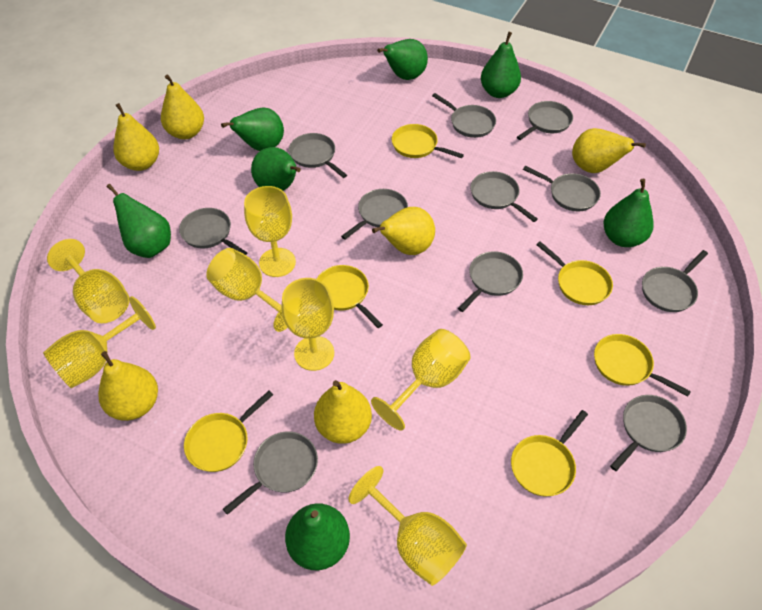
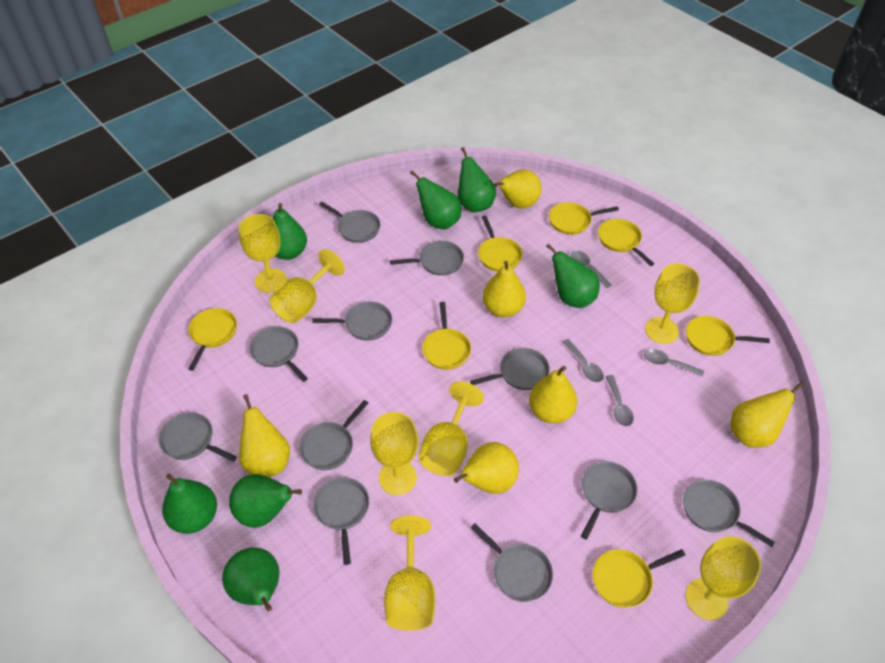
grey spoon: 0 -> 4
yellow pan: 6 -> 7

